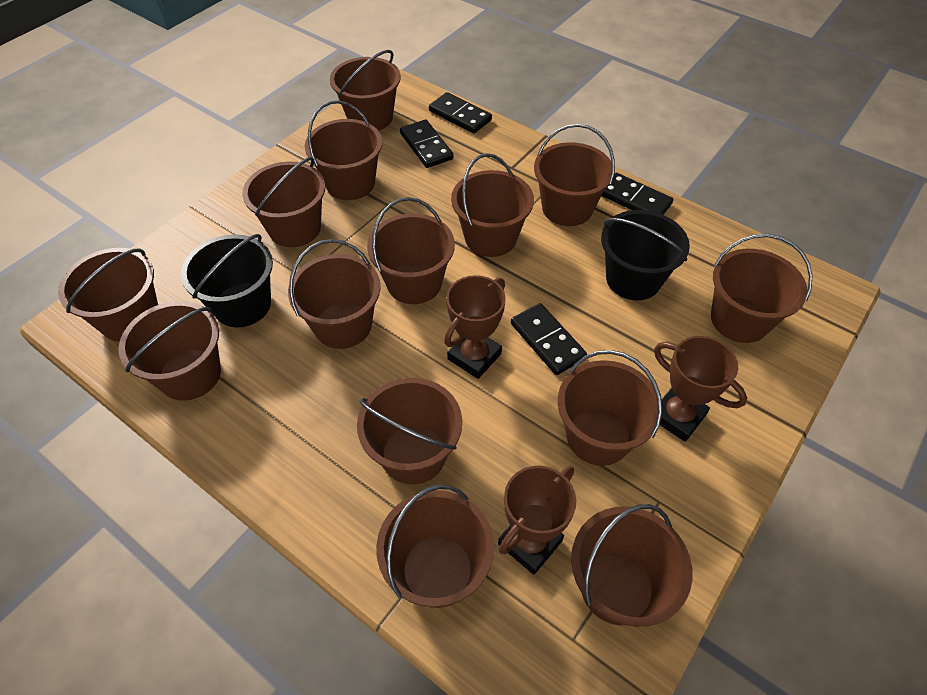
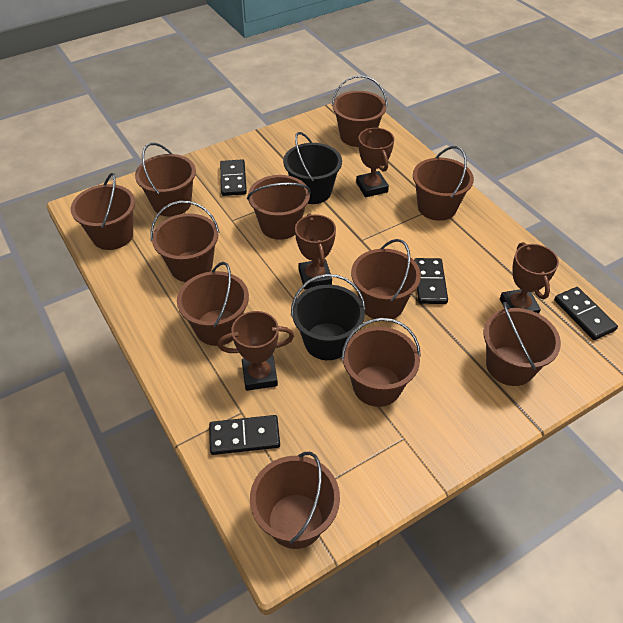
brown bucket: 14 -> 11
brown trophy: 3 -> 4

